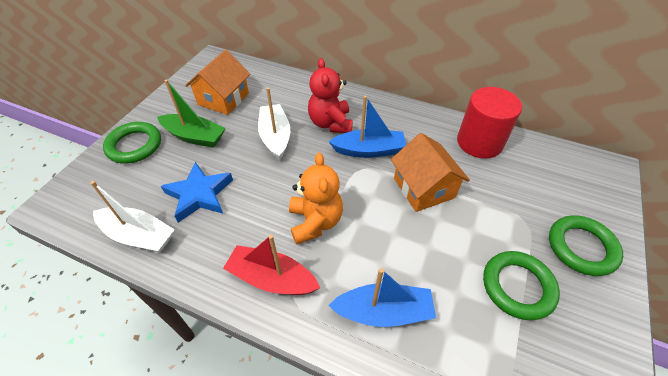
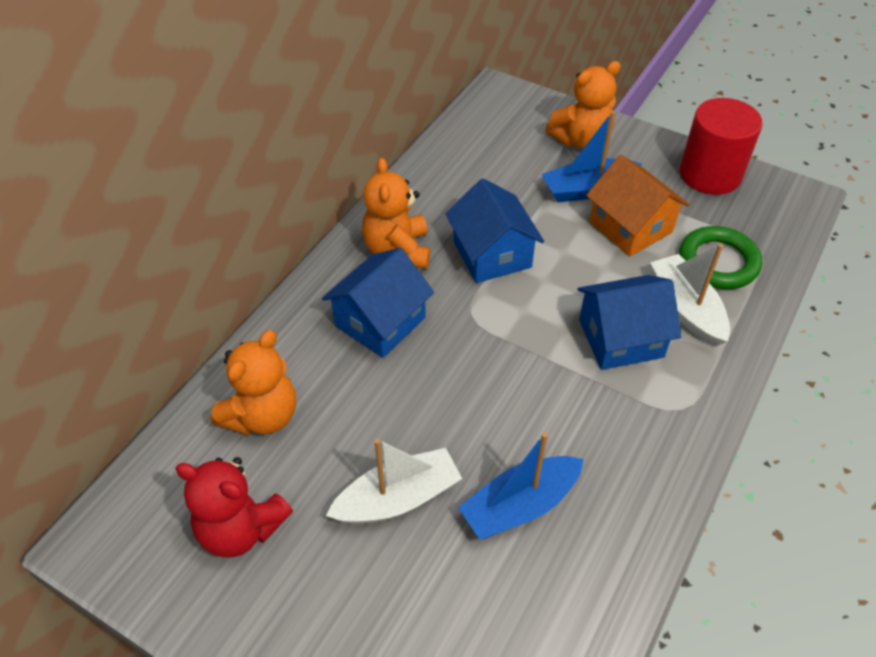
blue house: 0 -> 3
blue star: 1 -> 0
green boat: 1 -> 0
green ring: 3 -> 1
orange house: 2 -> 1
orange teddy bear: 1 -> 3
red boat: 1 -> 0

